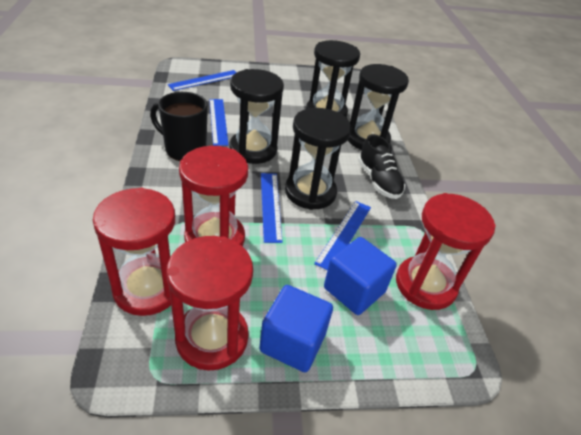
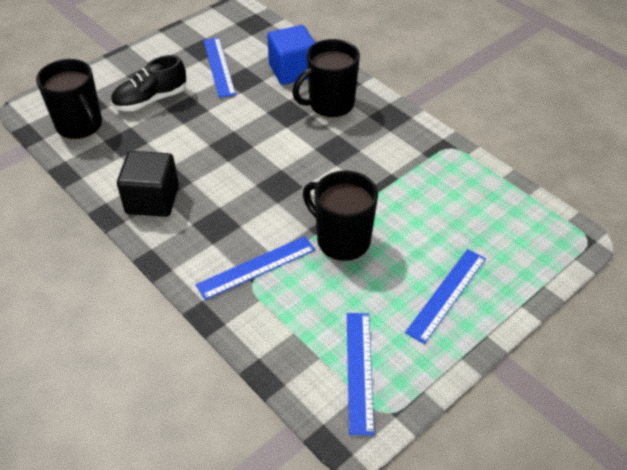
black cube: 0 -> 1
black hourglass: 4 -> 0
black mug: 1 -> 3
blue cube: 2 -> 1
red hourglass: 4 -> 0

